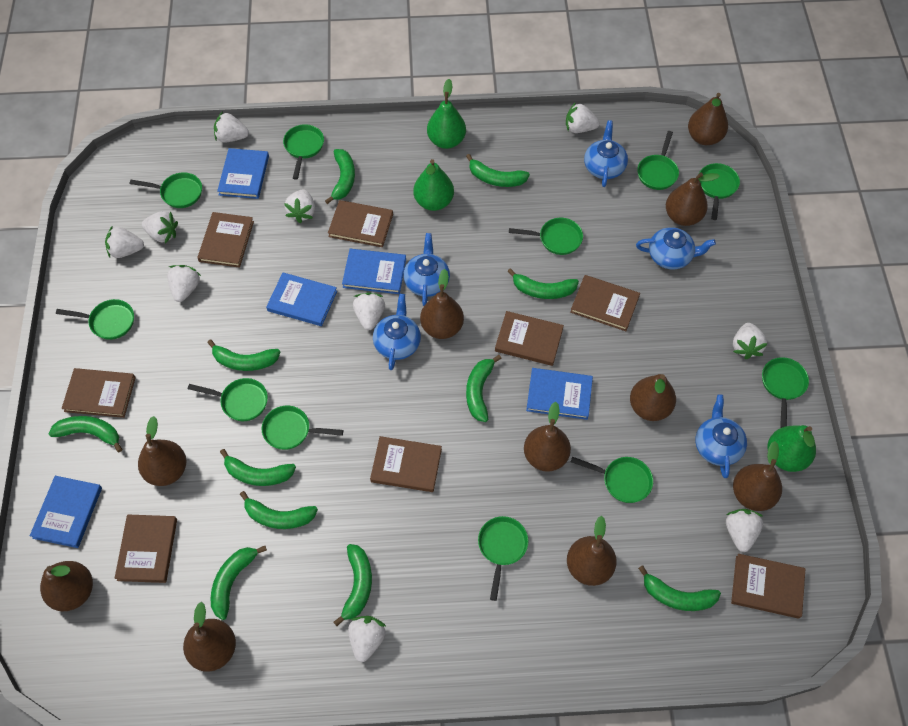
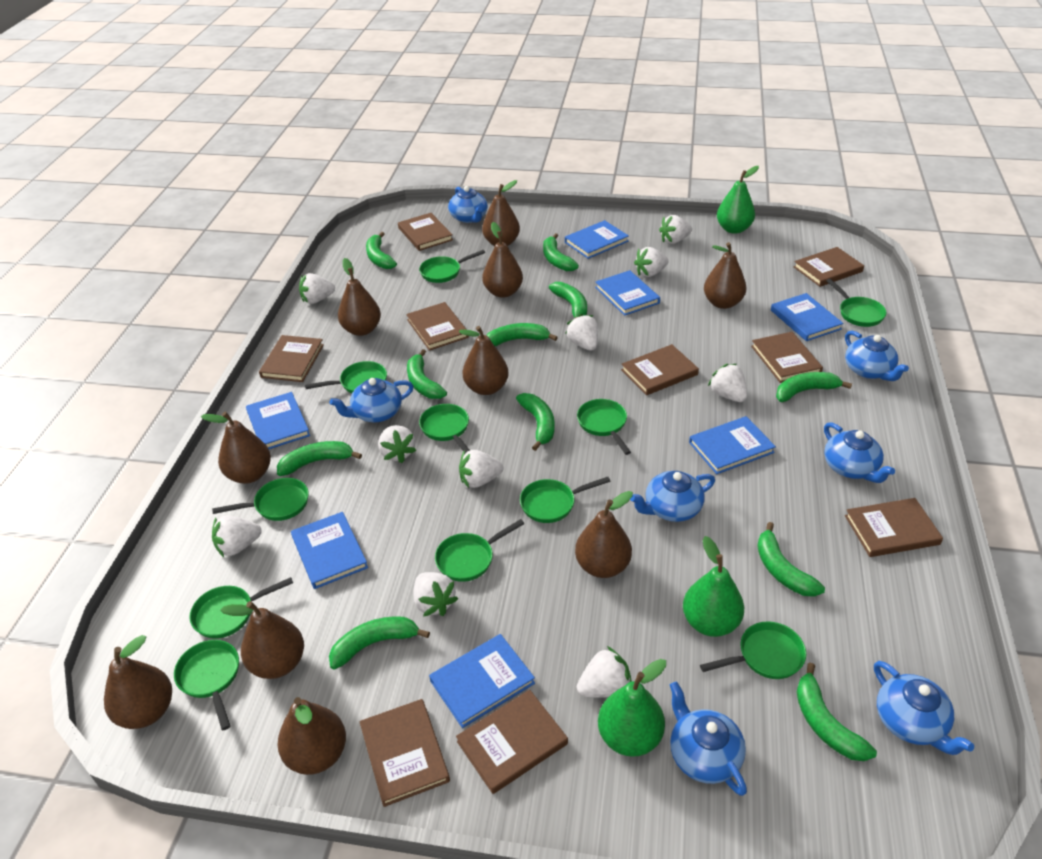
blue book: 5 -> 7
blue teapot: 5 -> 7
brown book: 8 -> 9

